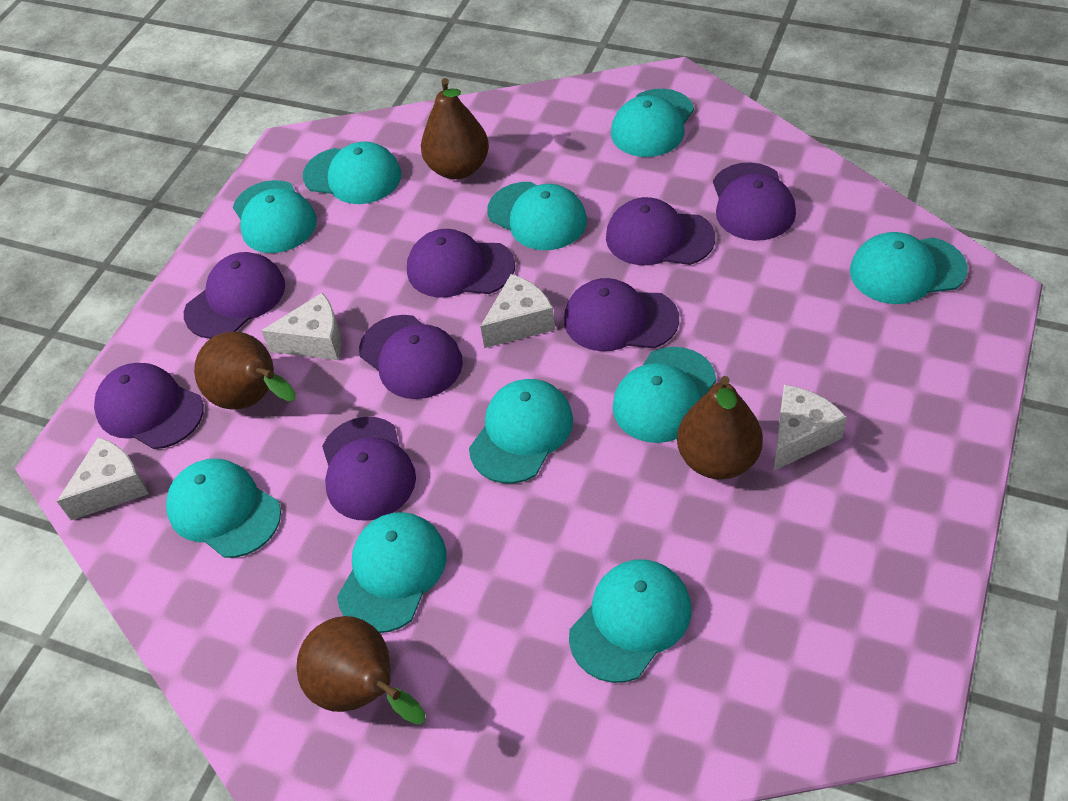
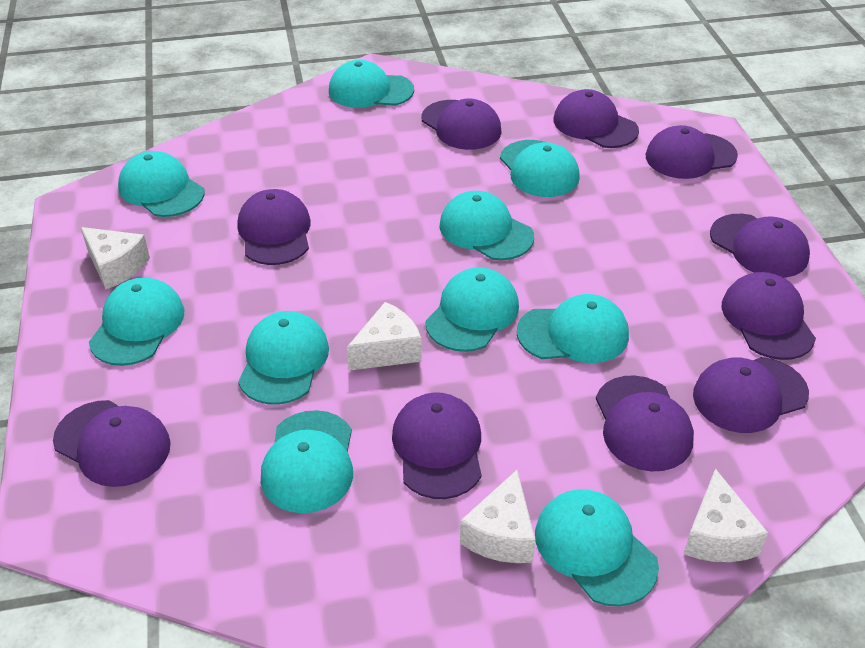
brown pear: 4 -> 0
purple cap: 8 -> 10

